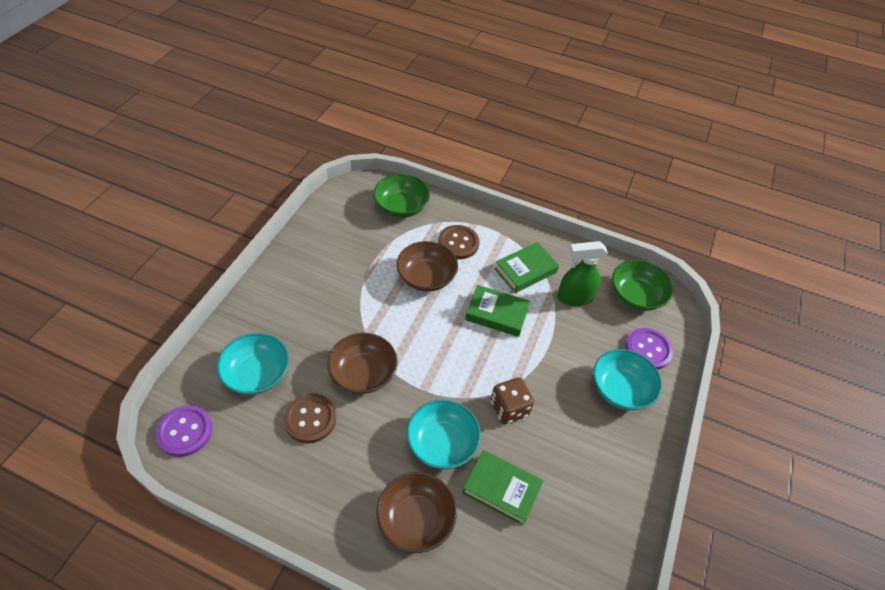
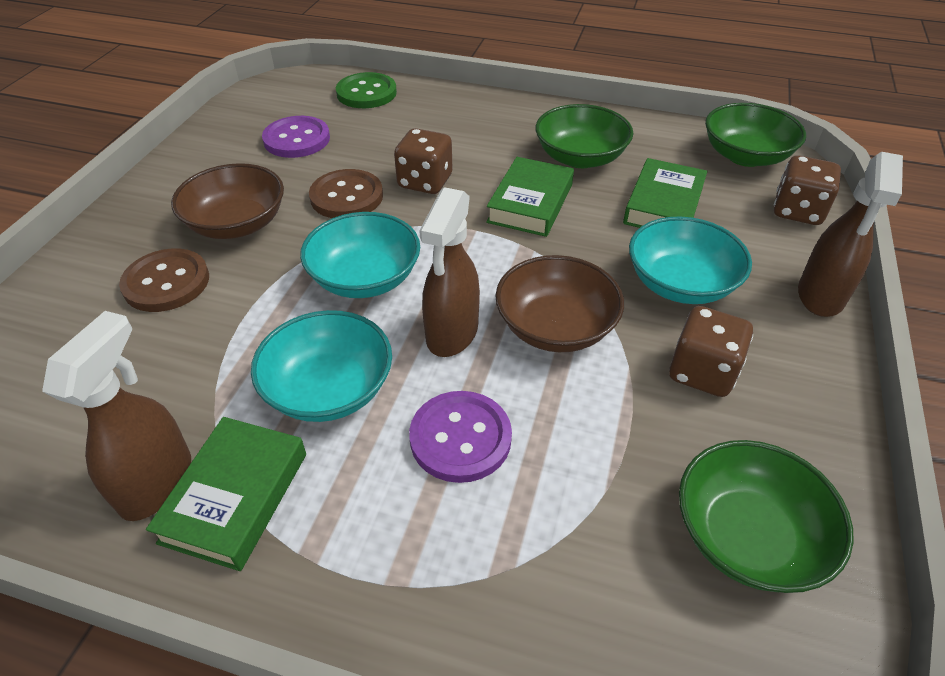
brown bowl: 3 -> 2
brown dice: 1 -> 3
brown spray bottle: 0 -> 3
green bowl: 2 -> 3
green button: 0 -> 1
green spray bottle: 1 -> 0

